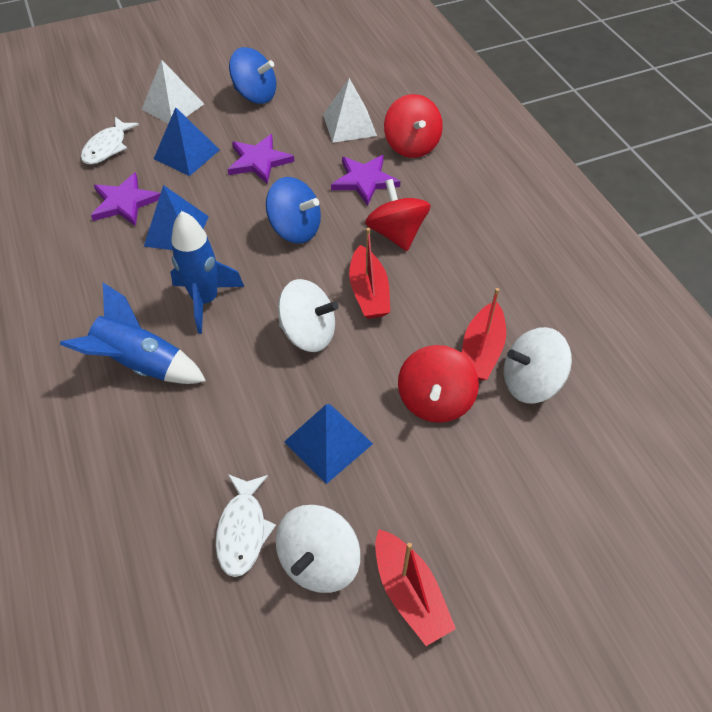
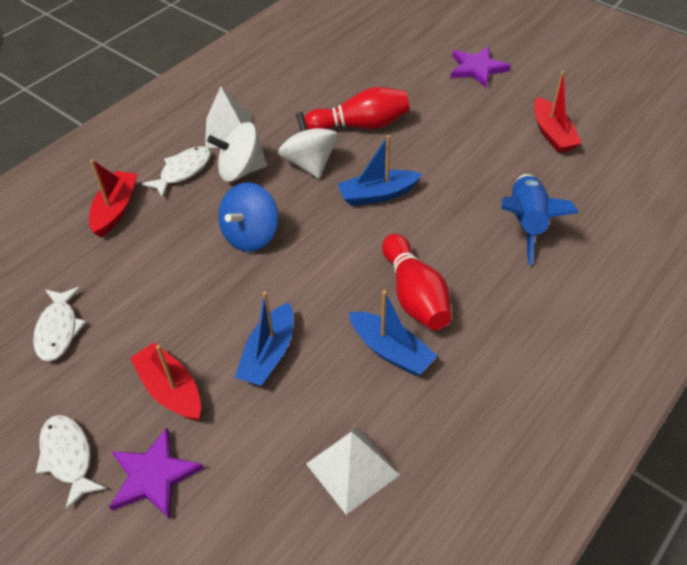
blue boat: 0 -> 3
blue pyramid: 3 -> 0
blue rocket: 2 -> 1
blue spinning top: 2 -> 1
purple star: 3 -> 2
red bowling pin: 0 -> 2
red spinning top: 3 -> 0
white fish: 2 -> 3
white spinning top: 3 -> 2

